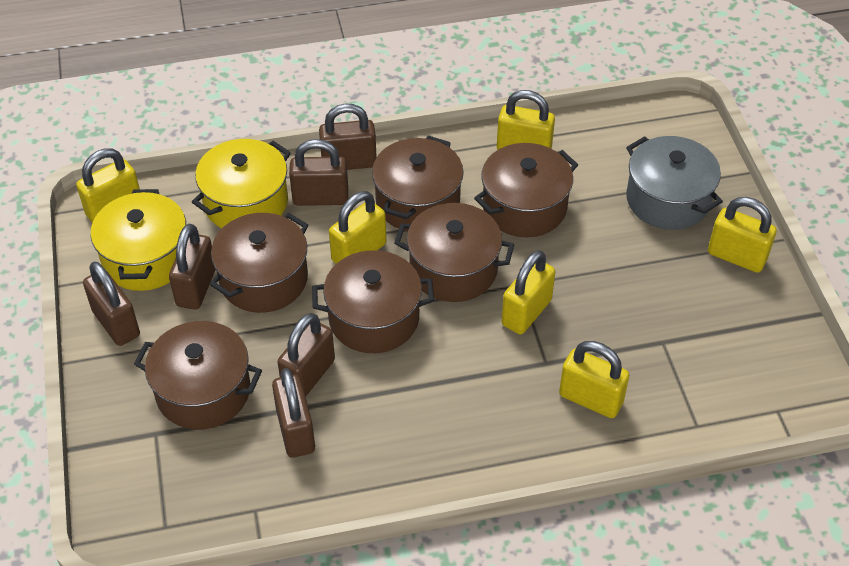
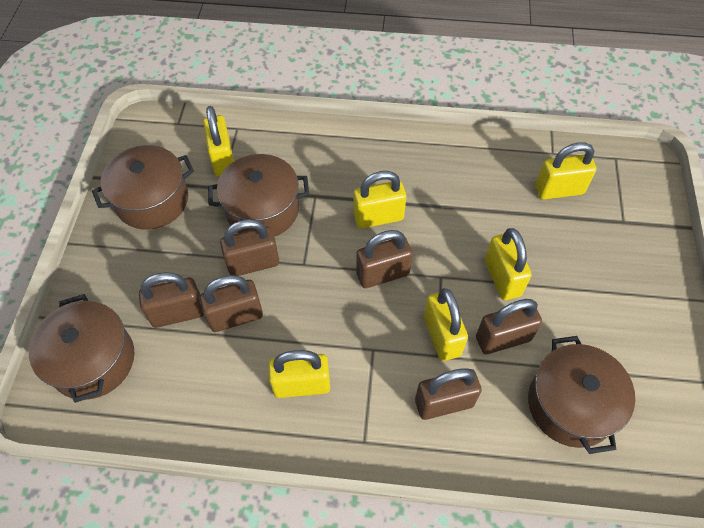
brown pot: 6 -> 4
grey pot: 1 -> 0
yellow pot: 2 -> 0

